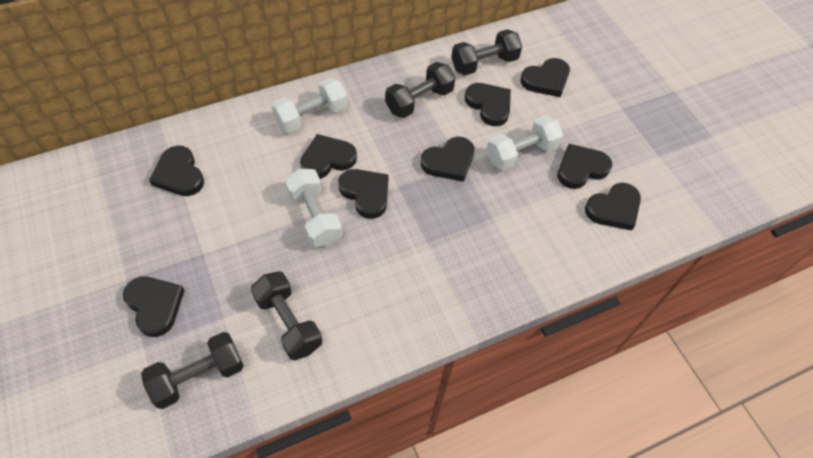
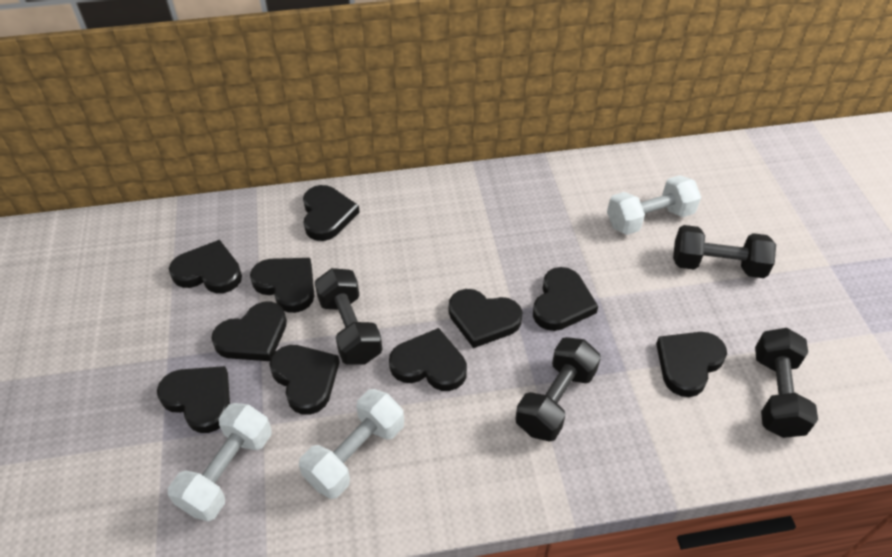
black heart: 9 -> 10

